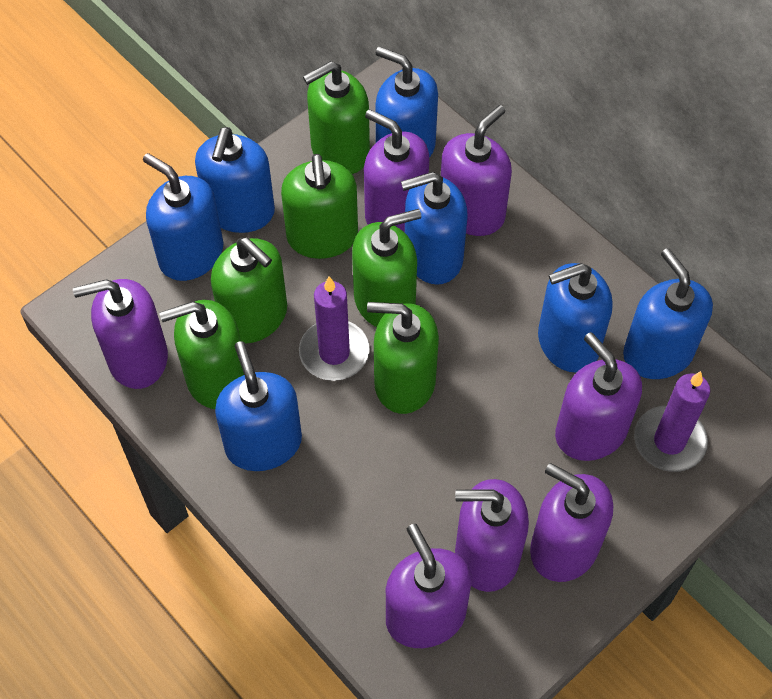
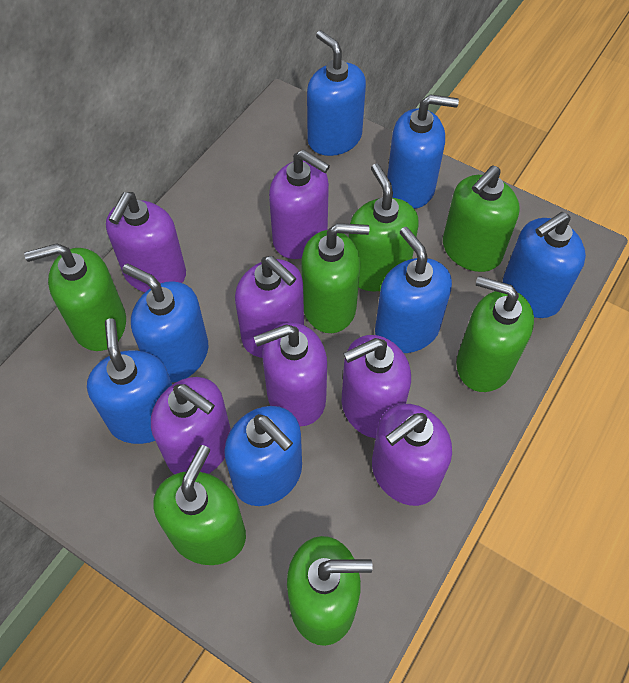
green soap dispenser: 6 -> 7
purple candle: 2 -> 0

